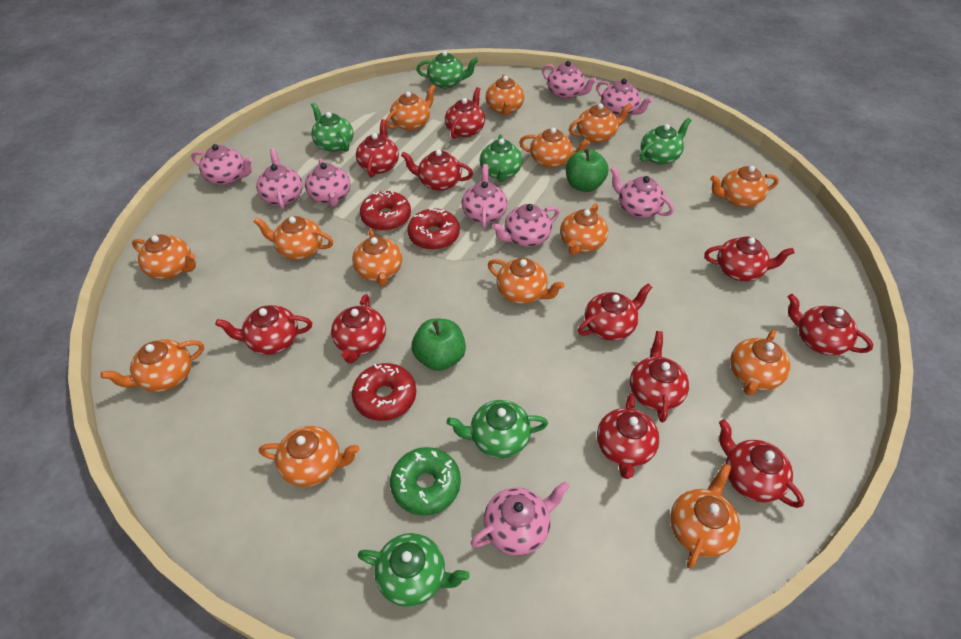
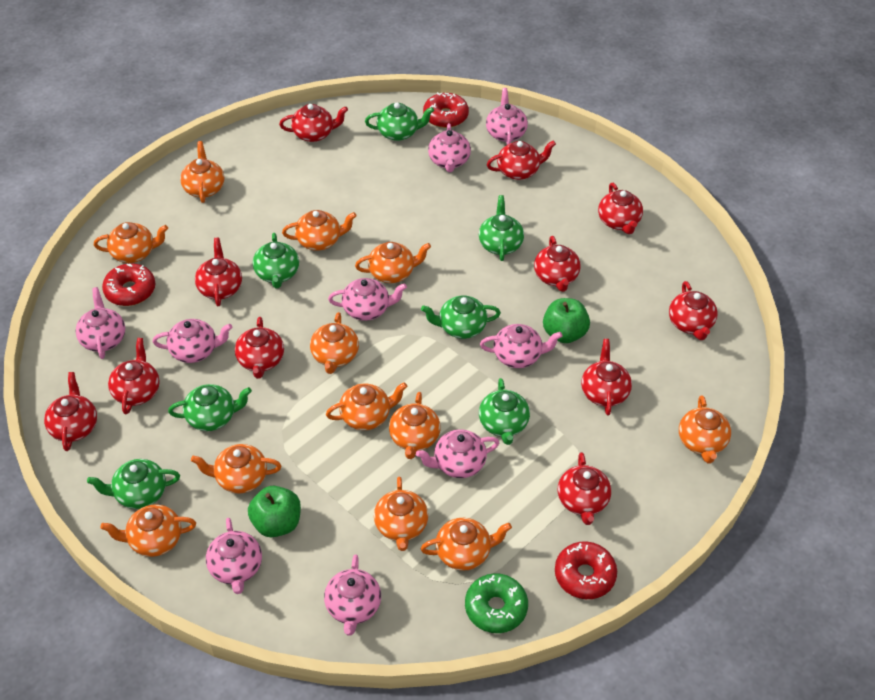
green teapot: 6 -> 7
orange teapot: 14 -> 12

